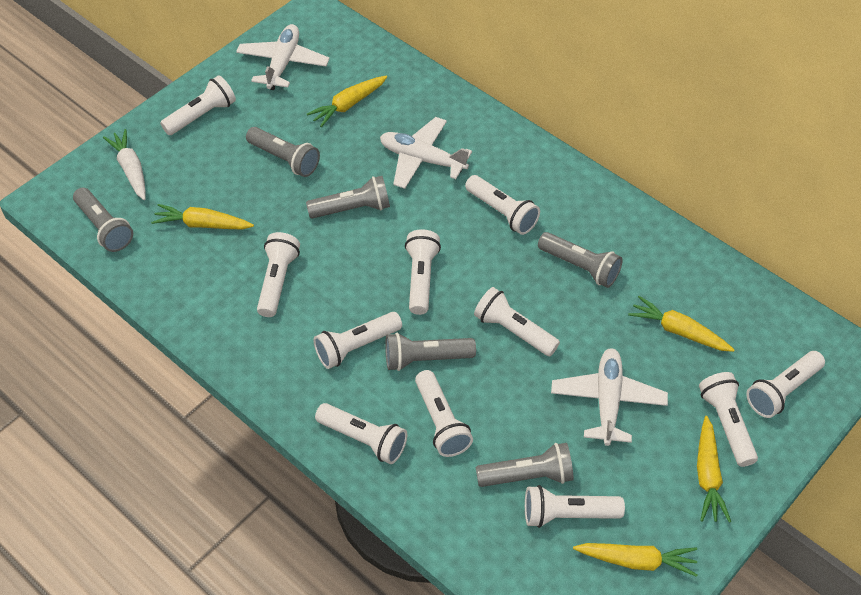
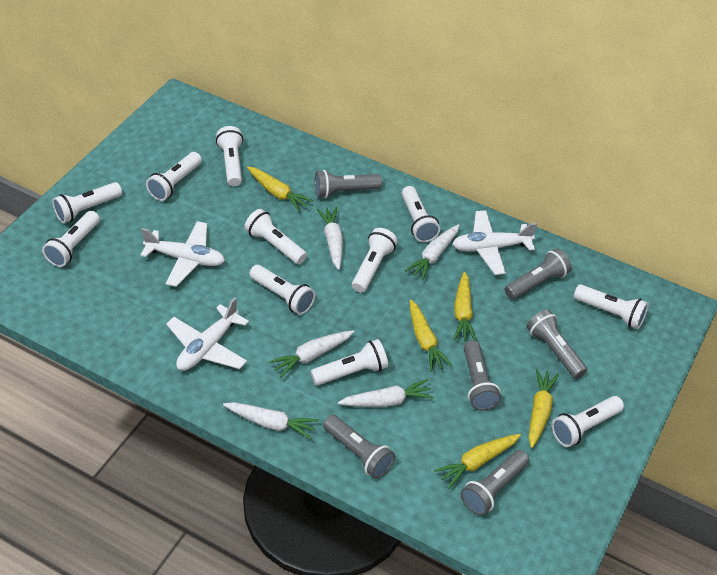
white carrot: 1 -> 5

